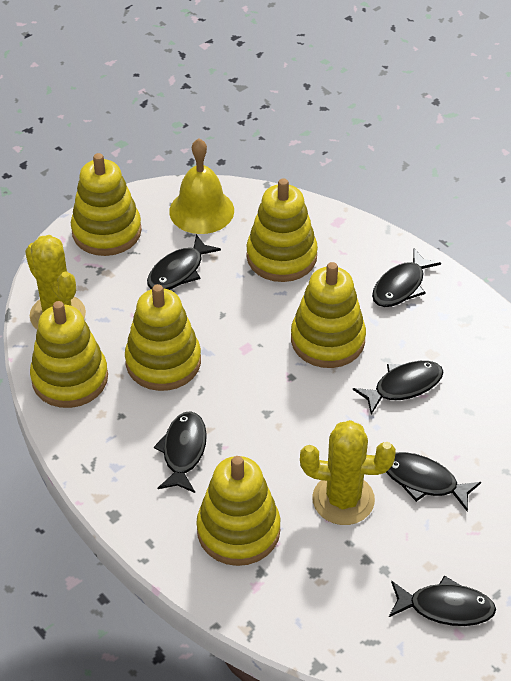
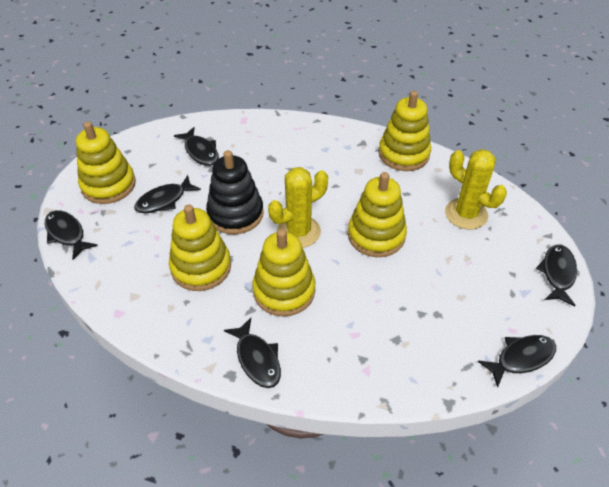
black stacking toy: 0 -> 1
yellow bell: 1 -> 0
yellow stacking toy: 6 -> 5

